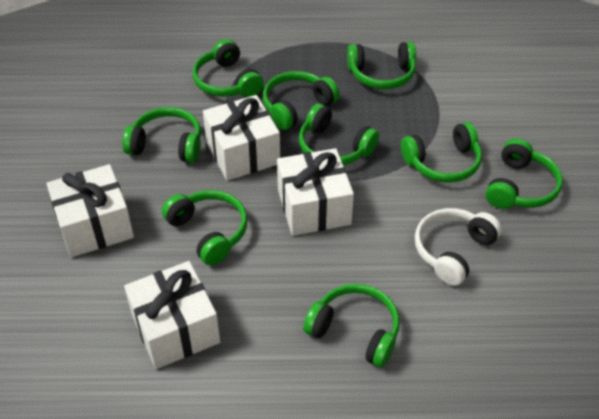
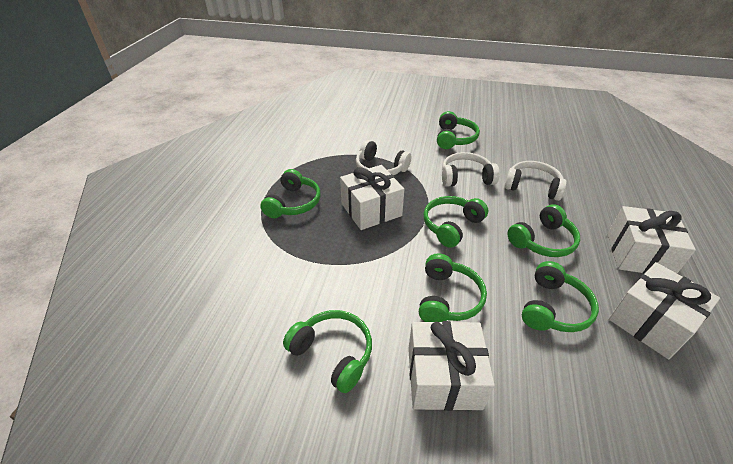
green headphones: 9 -> 7
white headphones: 1 -> 3

